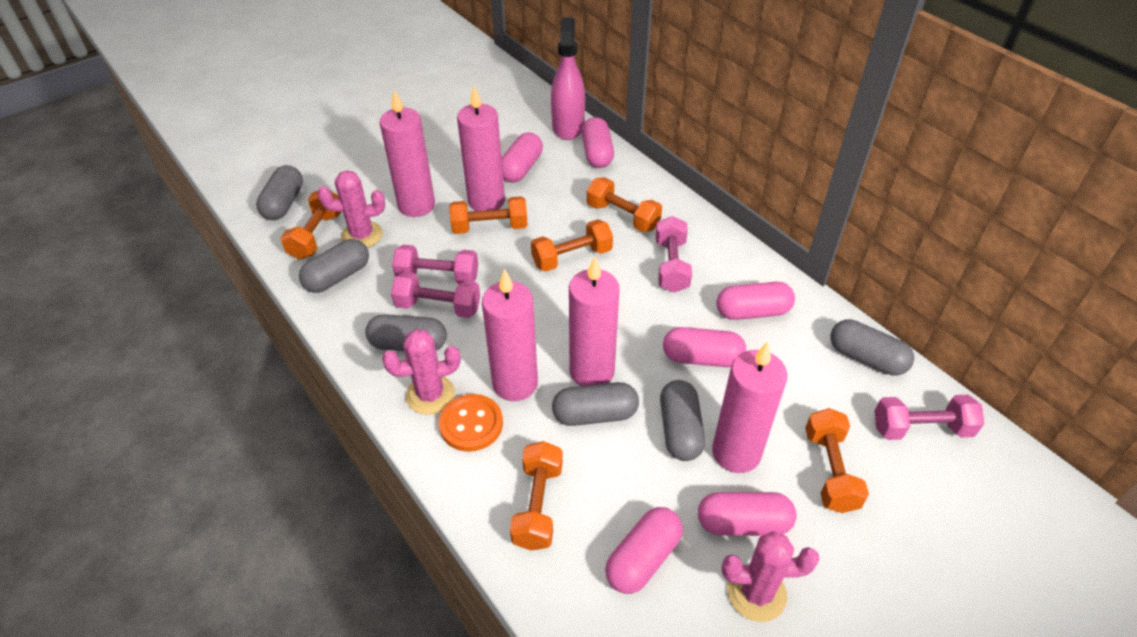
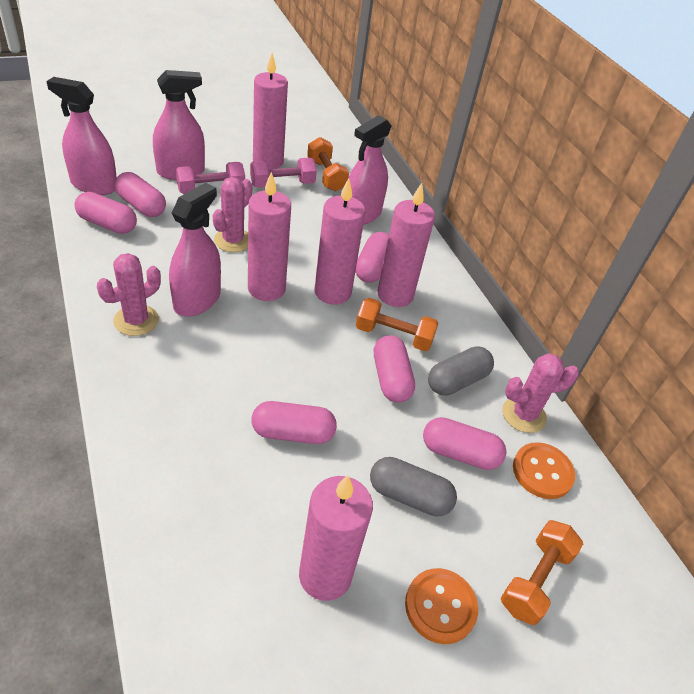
grey capsule: 6 -> 2
orange button: 1 -> 2
orange dumbbell: 6 -> 3
pink dumbbell: 4 -> 2
pink spray bottle: 1 -> 4

